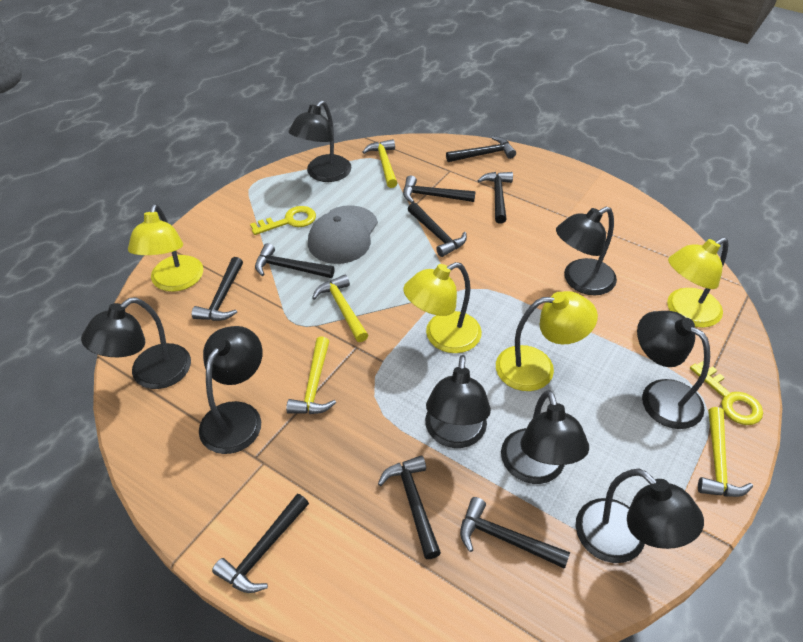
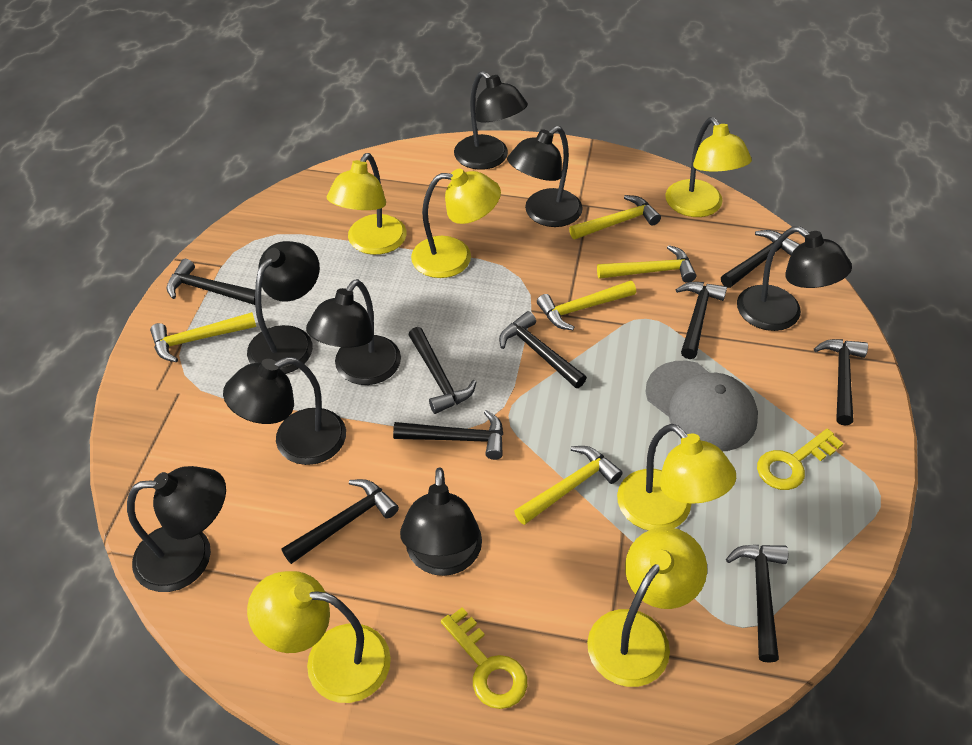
yellow hammer: 4 -> 5
yellow lamp: 4 -> 6

